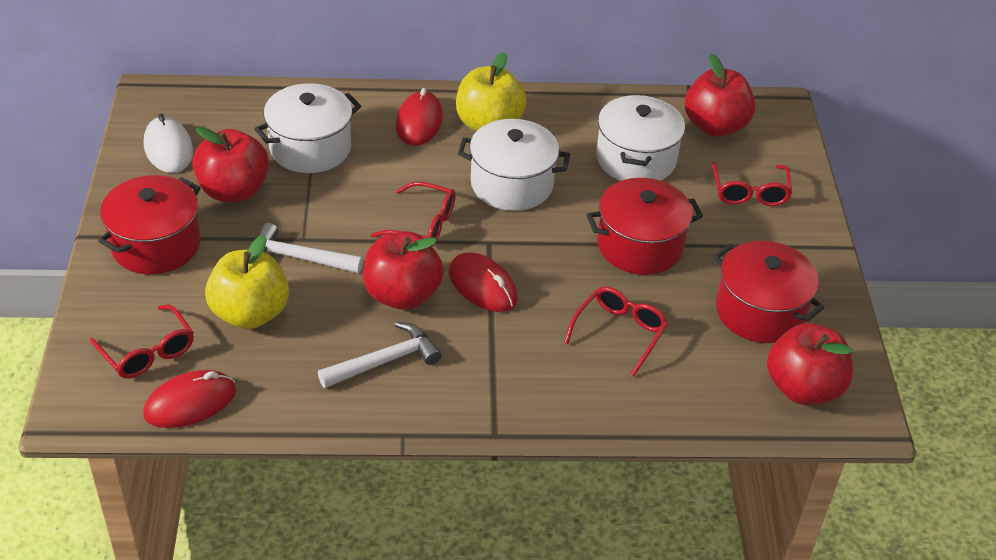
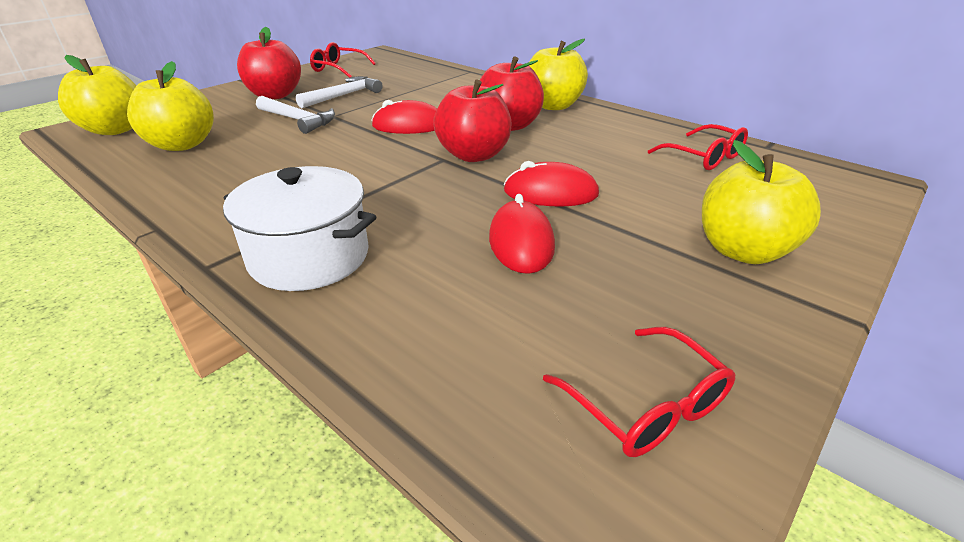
red apple: 4 -> 3
red glasses: 4 -> 3
red pot: 3 -> 0
white mouse: 1 -> 0
white pot: 3 -> 1
yellow apple: 2 -> 4

